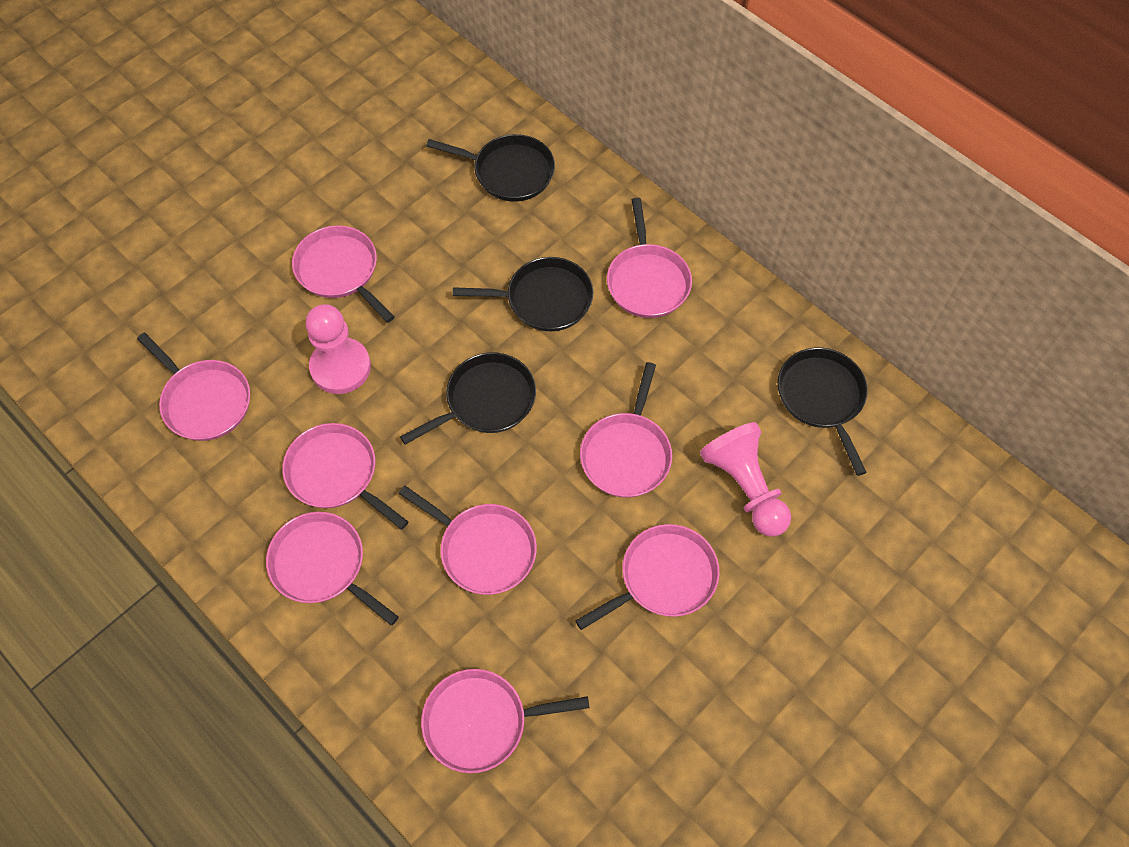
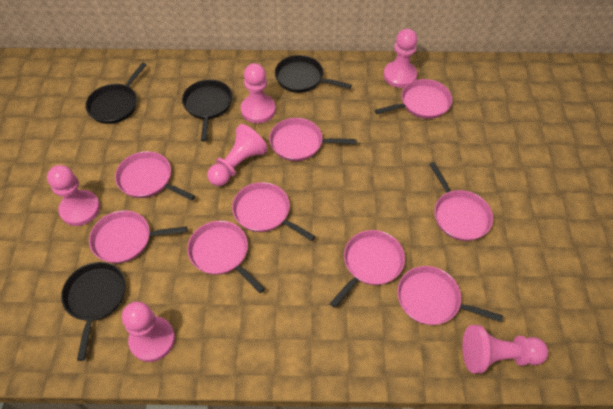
pink pawn: 2 -> 6

